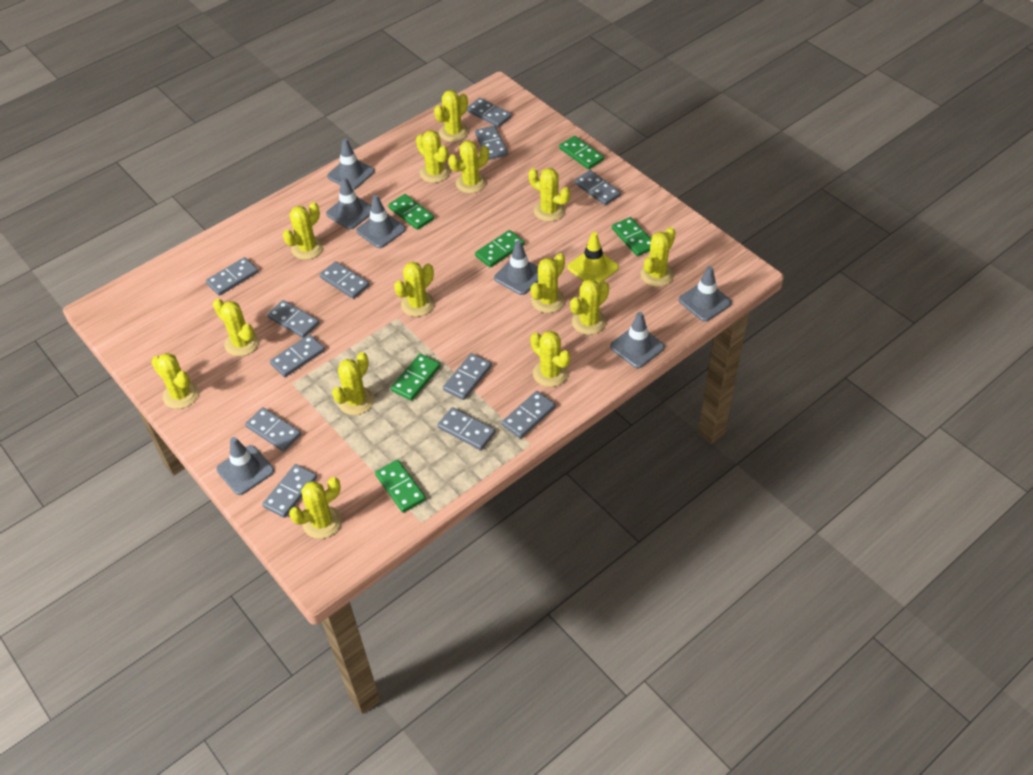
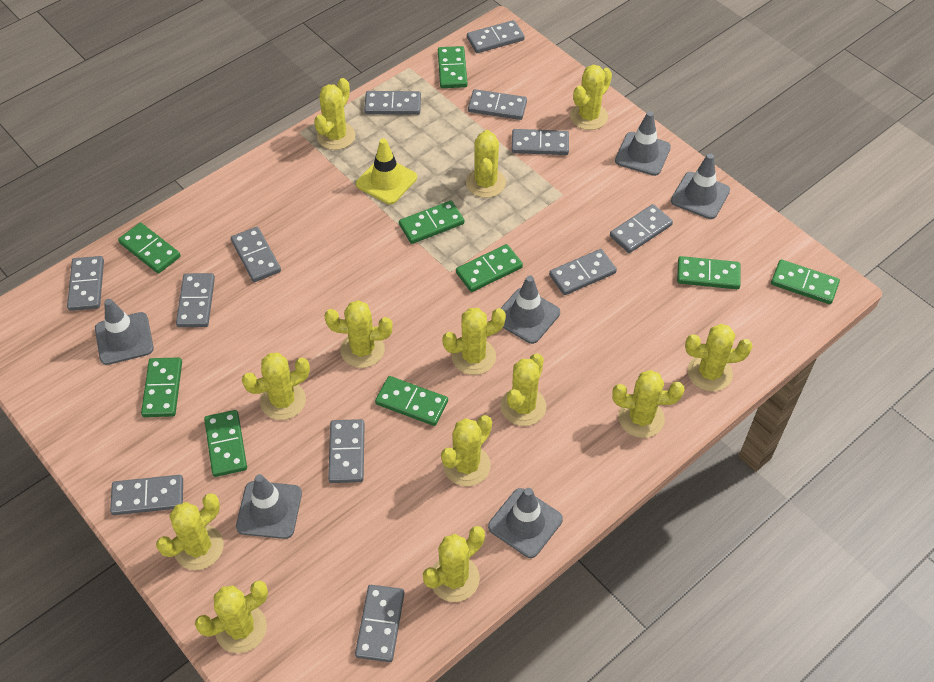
green domino: 6 -> 9
grey traffic cone: 7 -> 6
yellow cactus: 14 -> 13

